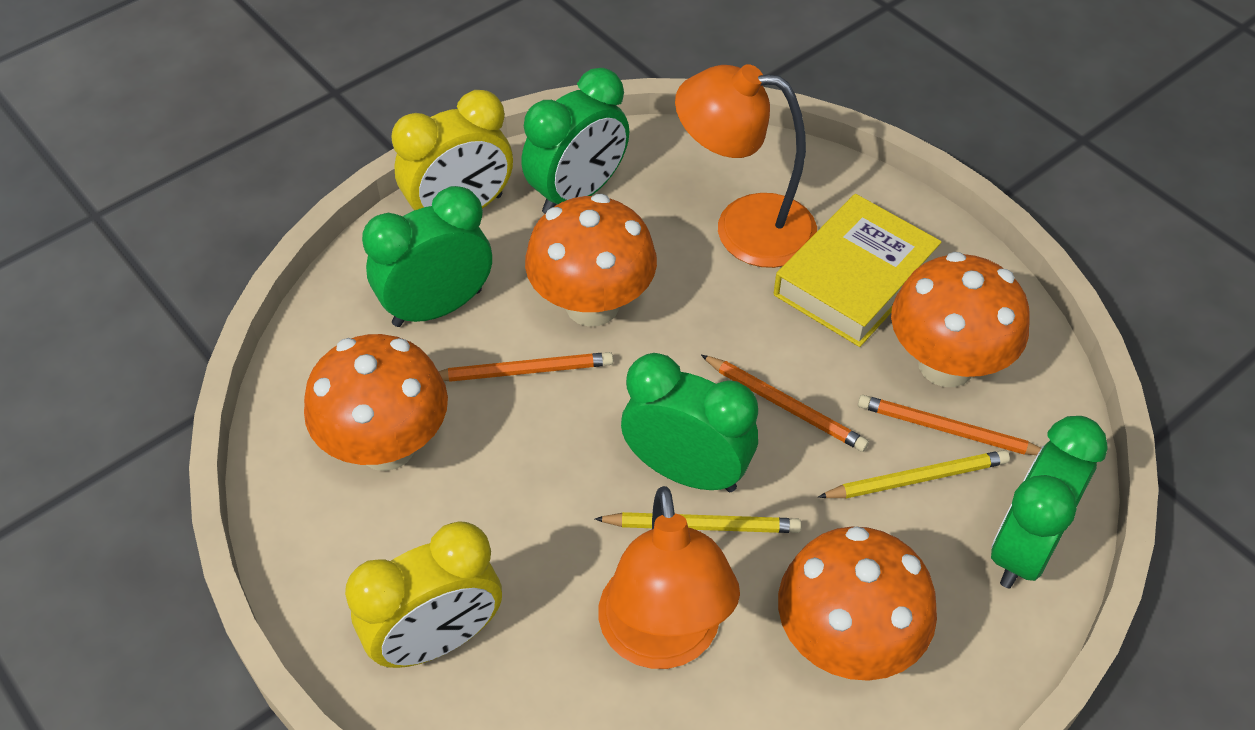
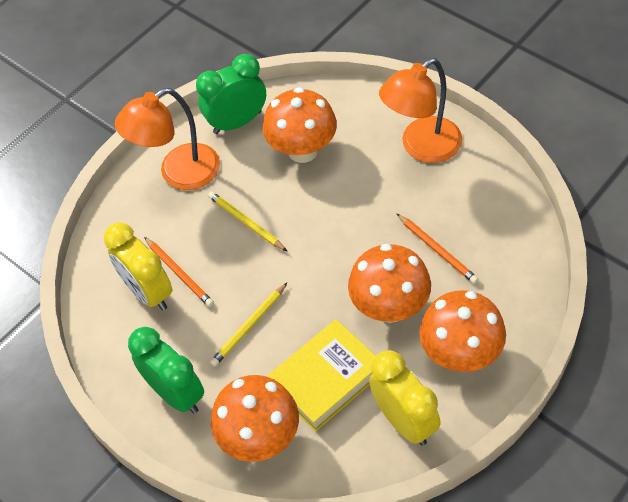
green clock: 4 -> 2
orange pencil: 3 -> 2

